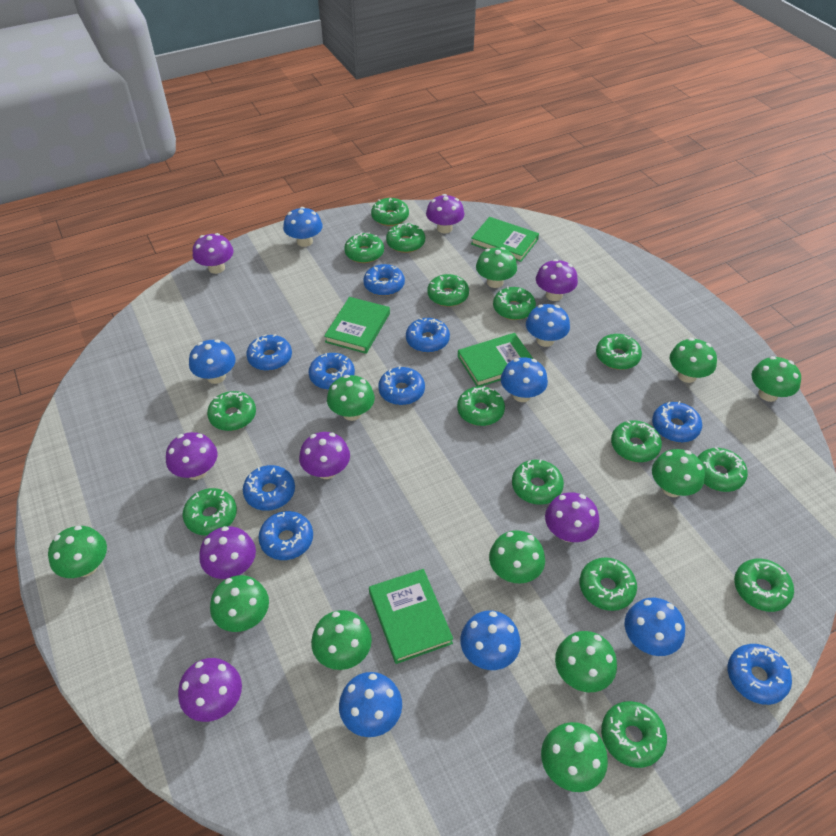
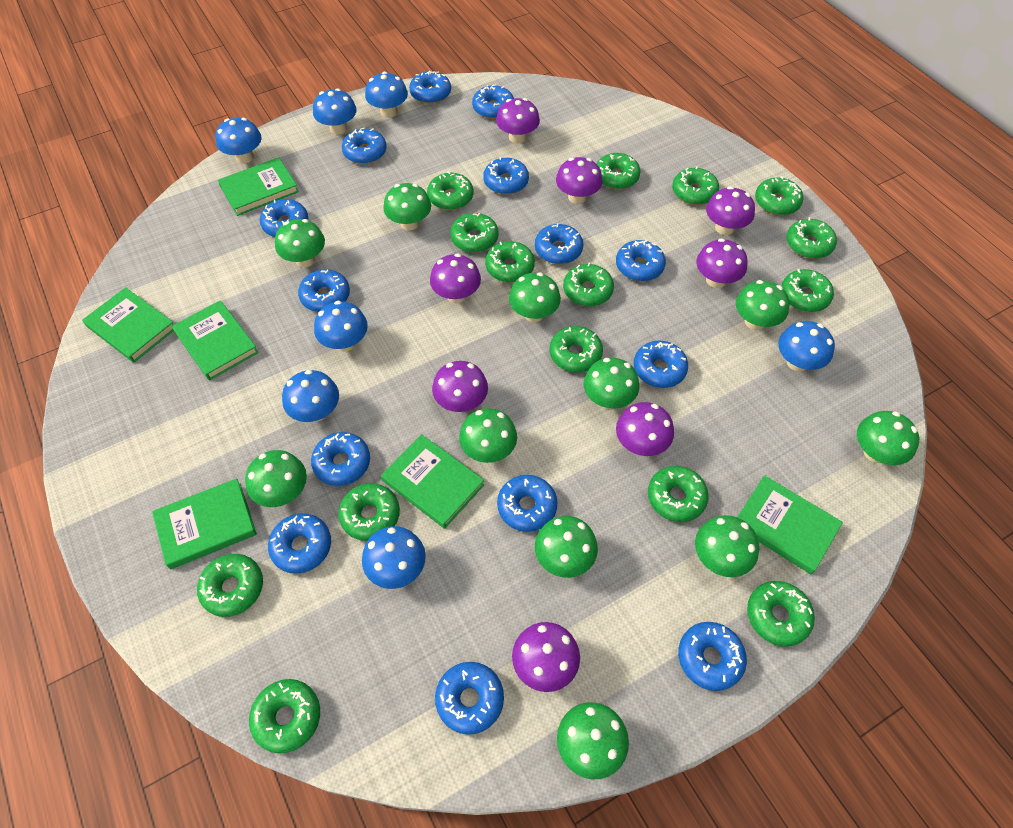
blue donut: 9 -> 14
green book: 4 -> 6

